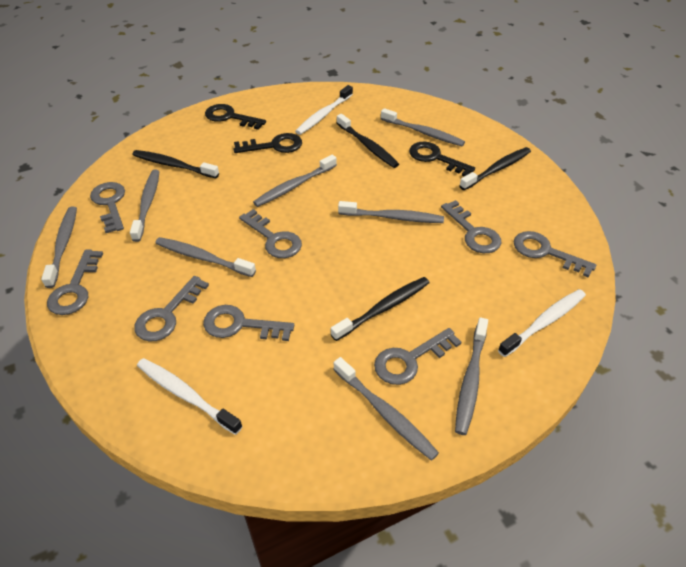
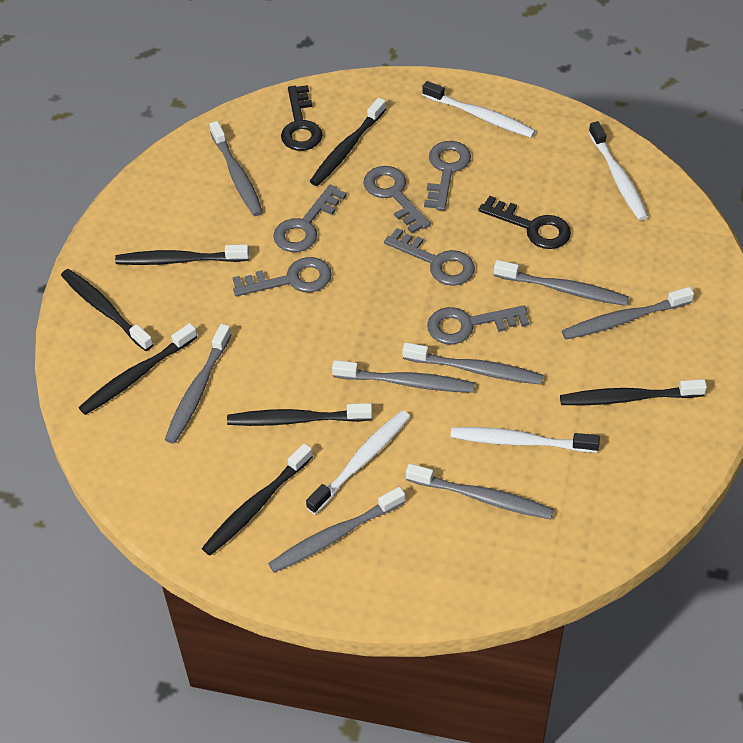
black key: 3 -> 2
black toothbrush: 4 -> 7
grey key: 8 -> 6
white toothbrush: 3 -> 4

